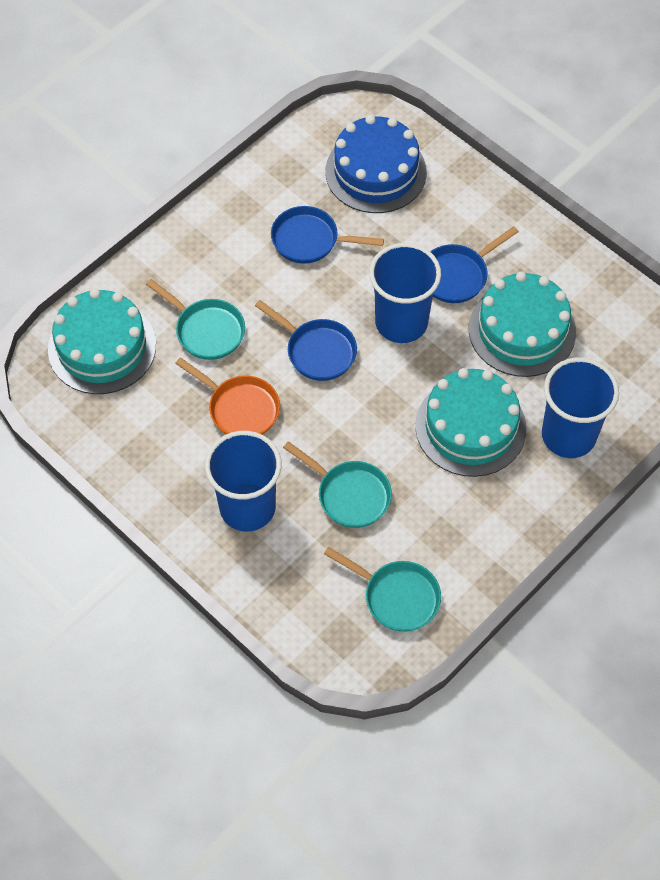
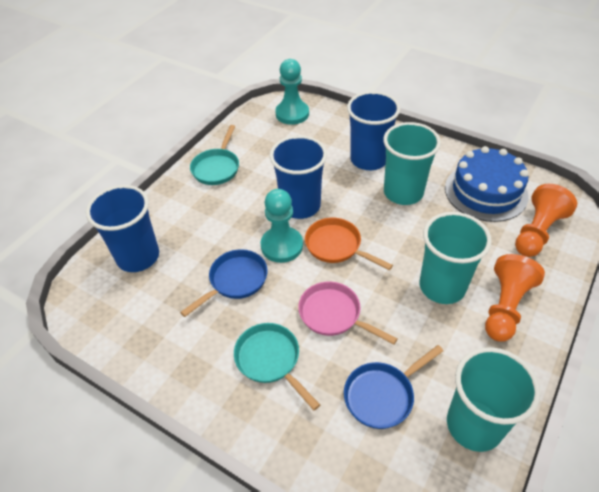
blue pan: 3 -> 2
orange pawn: 0 -> 2
pink pan: 0 -> 1
turquoise cake: 3 -> 0
turquoise cup: 0 -> 3
turquoise pan: 3 -> 2
turquoise pawn: 0 -> 2

